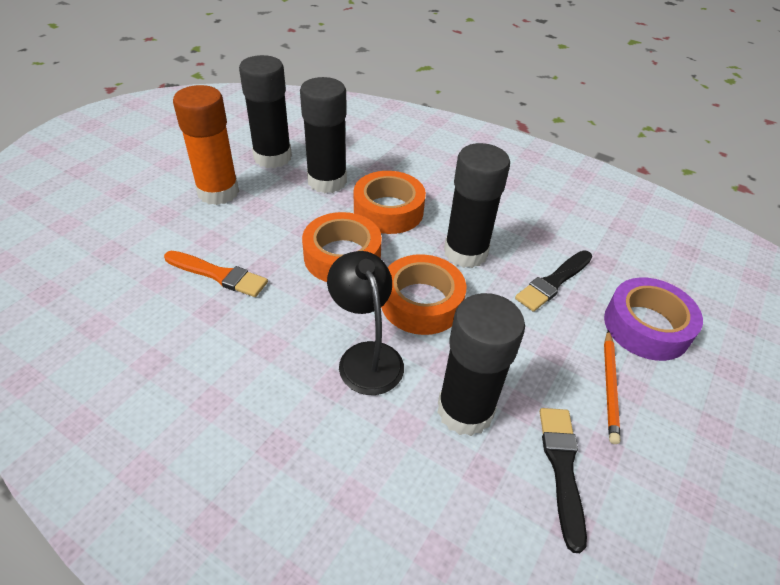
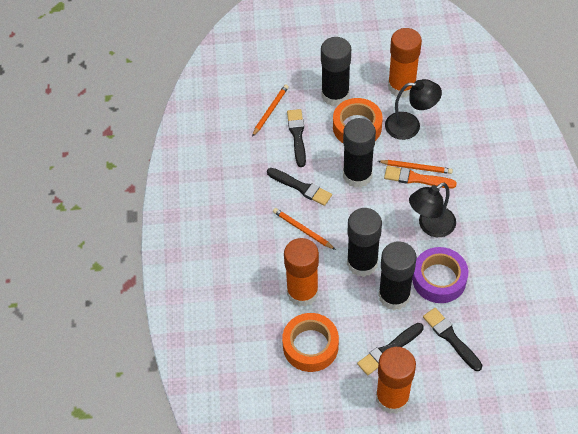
black brush: 2 -> 4
black lamp: 1 -> 2
orange glue stick: 1 -> 3
orange pencil: 1 -> 3
orange tape: 3 -> 2

